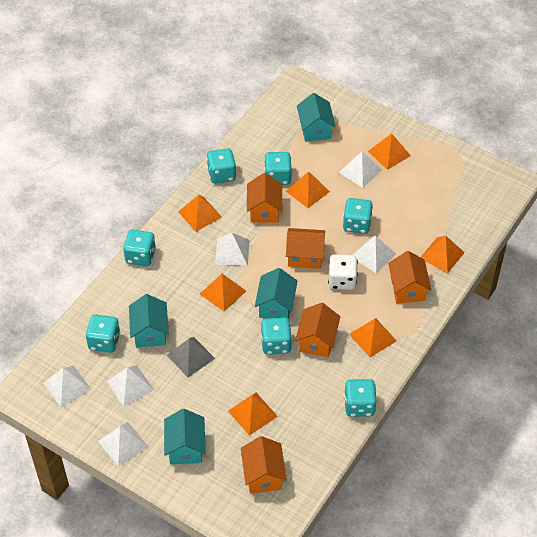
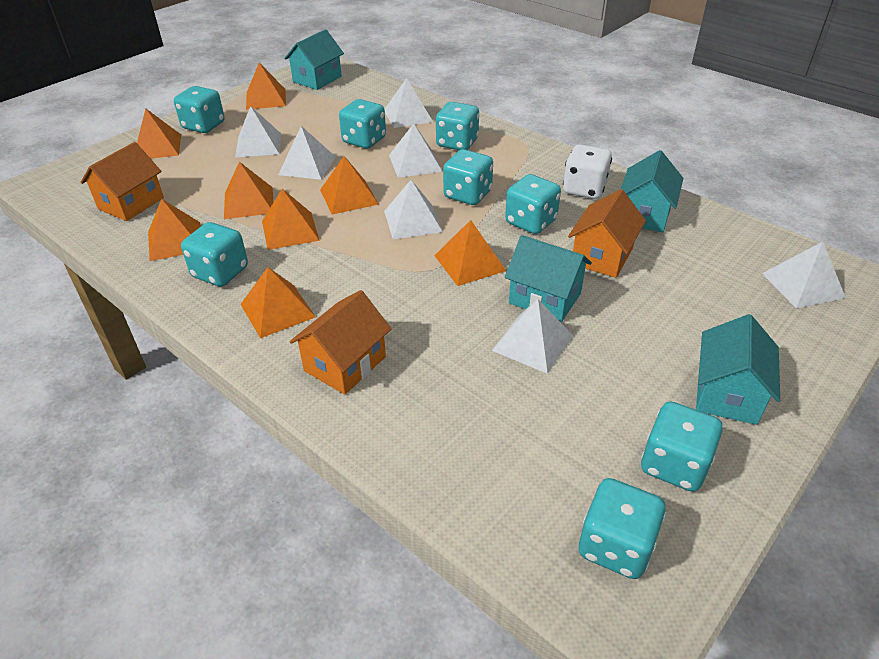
grey pyramid: 1 -> 0
orange house: 5 -> 3
orange pyramid: 7 -> 8
turquoise dice: 7 -> 8
white pyramid: 6 -> 7

